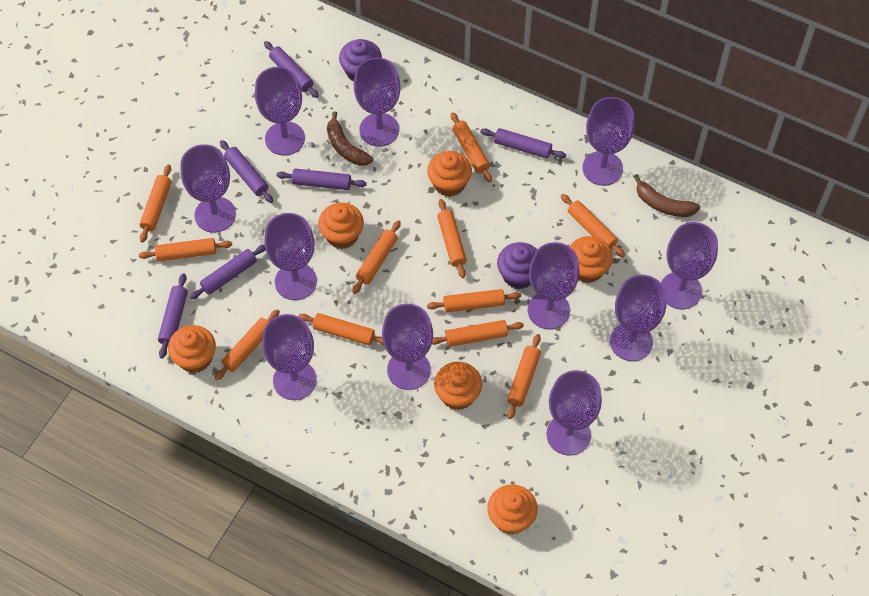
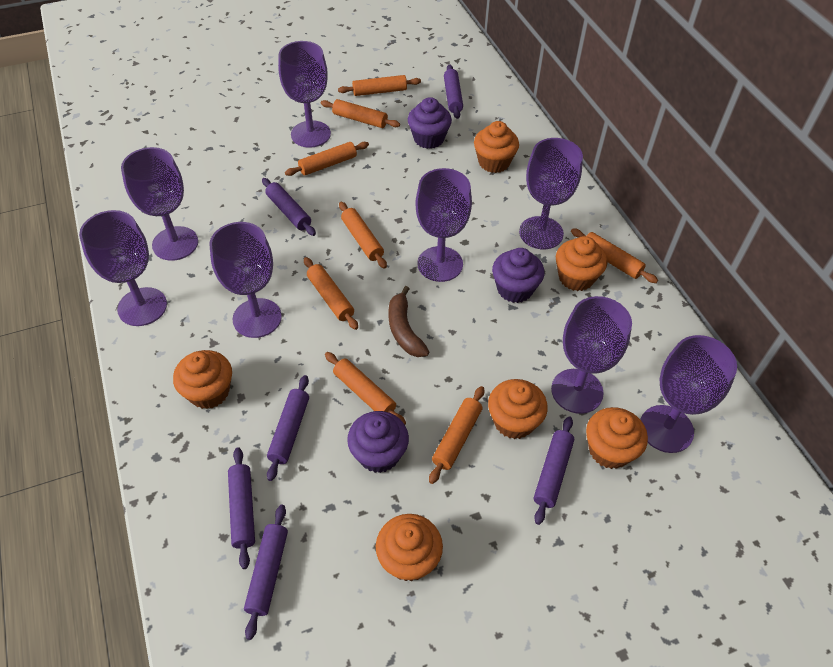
brown banana: 2 -> 1
orange rolling pin: 11 -> 8
purple cupcake: 2 -> 3
purple goblet: 11 -> 8

